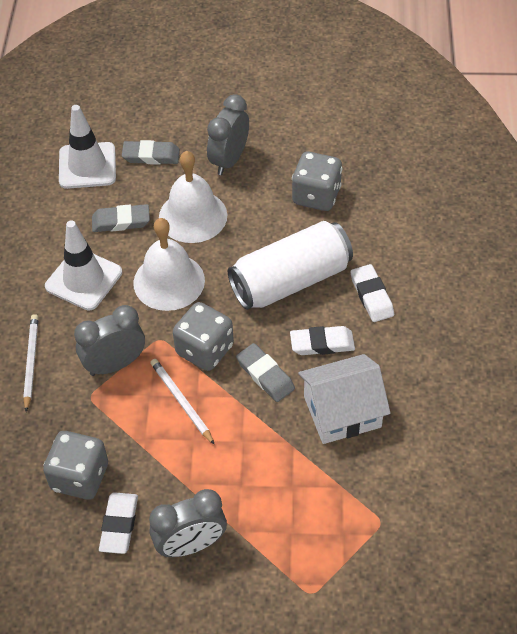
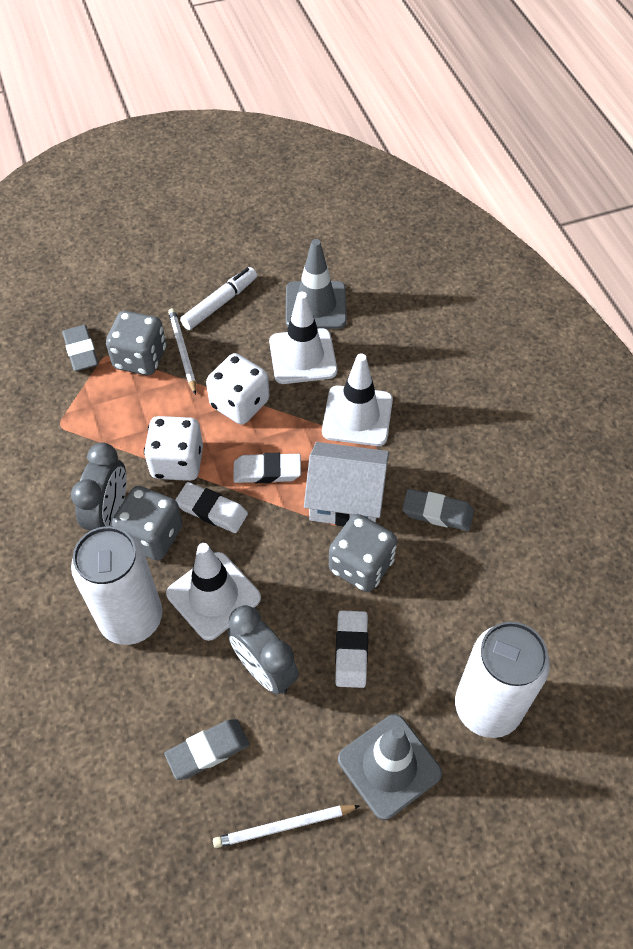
grey clock: 3 -> 2
grey traffic cone: 0 -> 2
white bell: 2 -> 0
white can: 1 -> 2
white dice: 0 -> 2
white marker: 0 -> 1
white traffic cone: 2 -> 3

